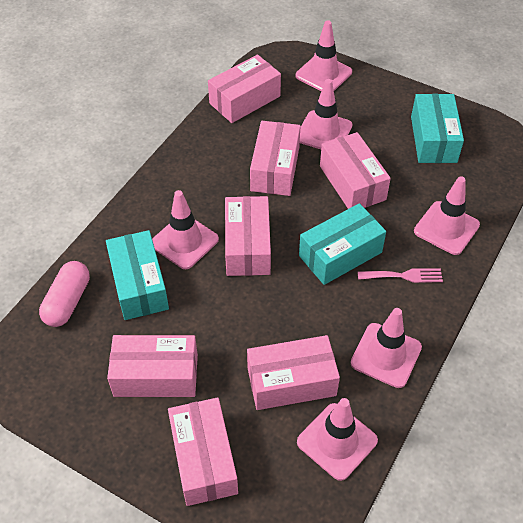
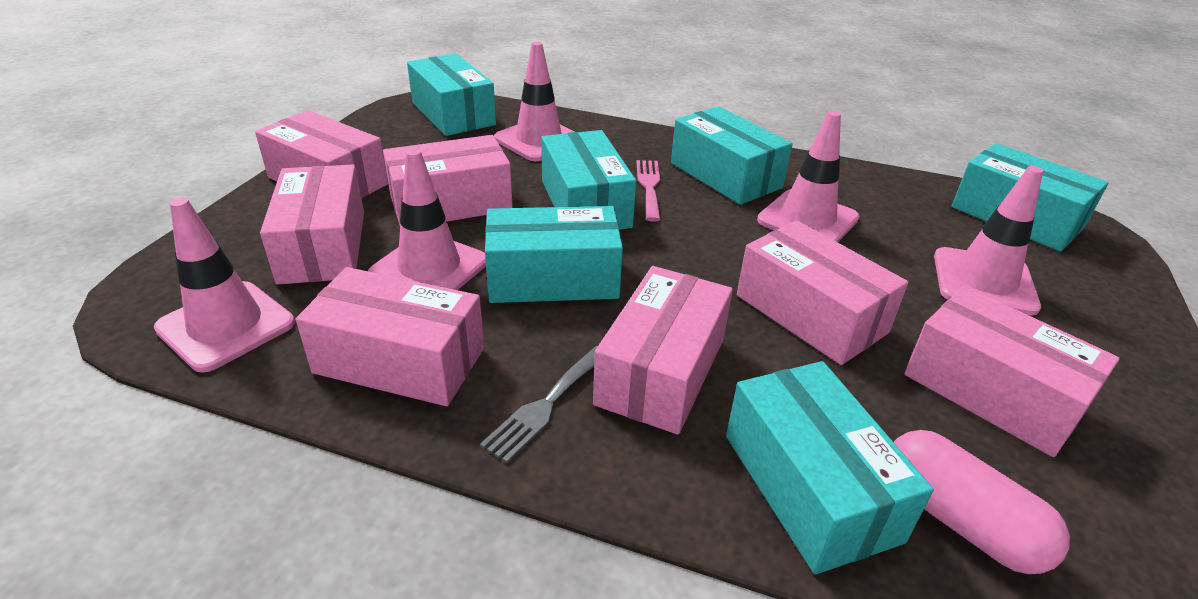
grey fork: 0 -> 1
pink traffic cone: 6 -> 5
turquoise box: 3 -> 6

